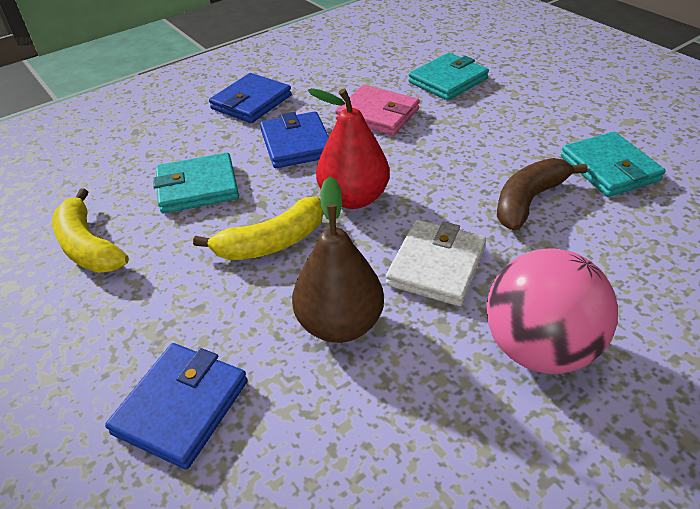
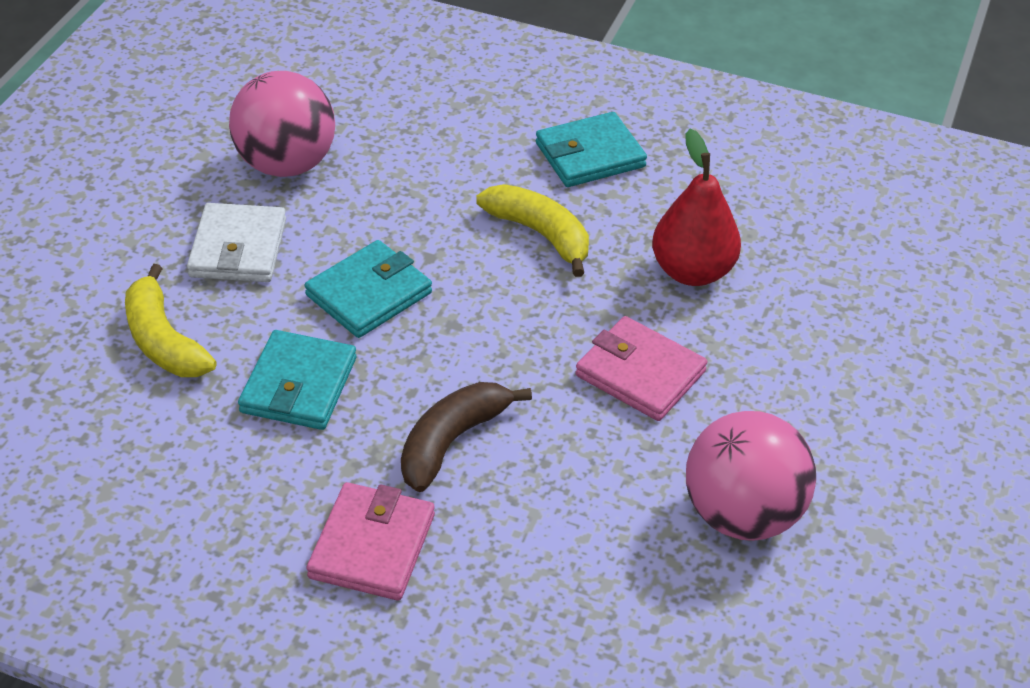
blue wallet: 3 -> 0
brown pear: 1 -> 0
pink ball: 1 -> 2
pink wallet: 1 -> 2

